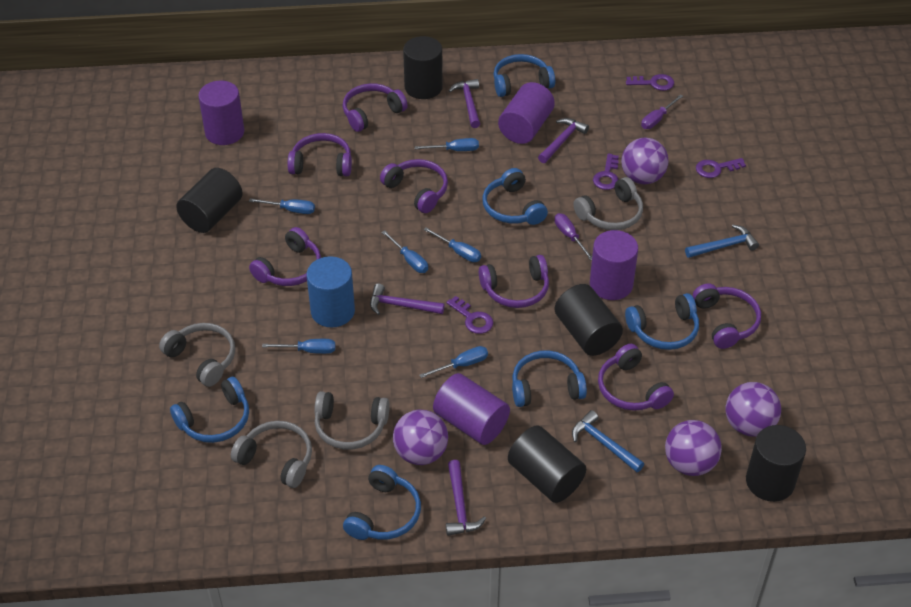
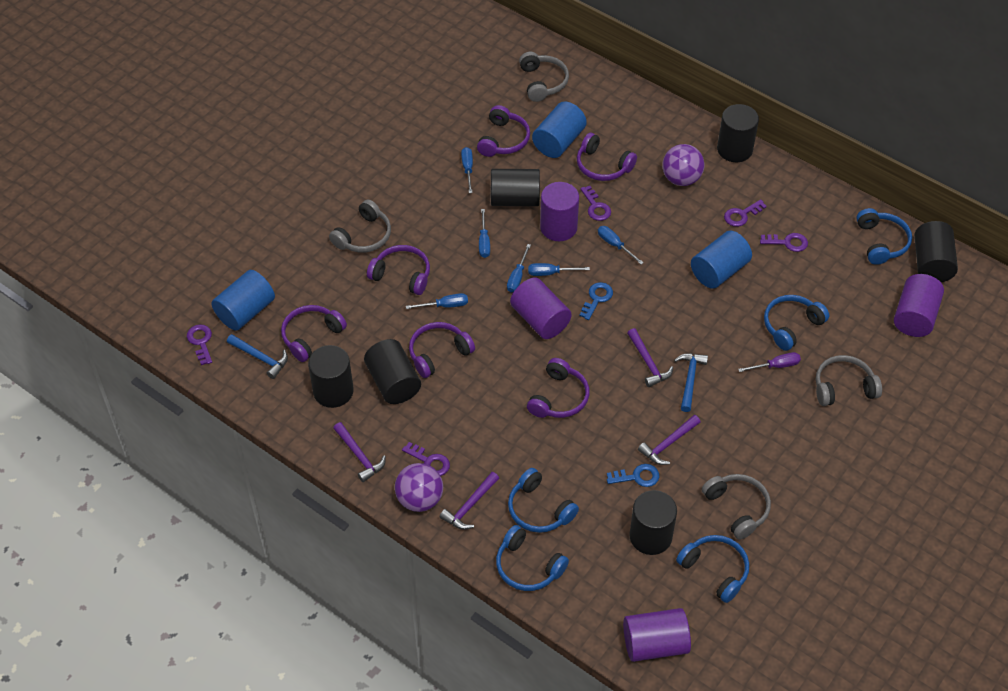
black cylinder: 5 -> 6
blue cylinder: 1 -> 3
blue headphones: 6 -> 5
blue key: 0 -> 2
purple ball: 4 -> 2
purple headphones: 7 -> 6
purple key: 4 -> 5
purple screwdriver: 2 -> 1

